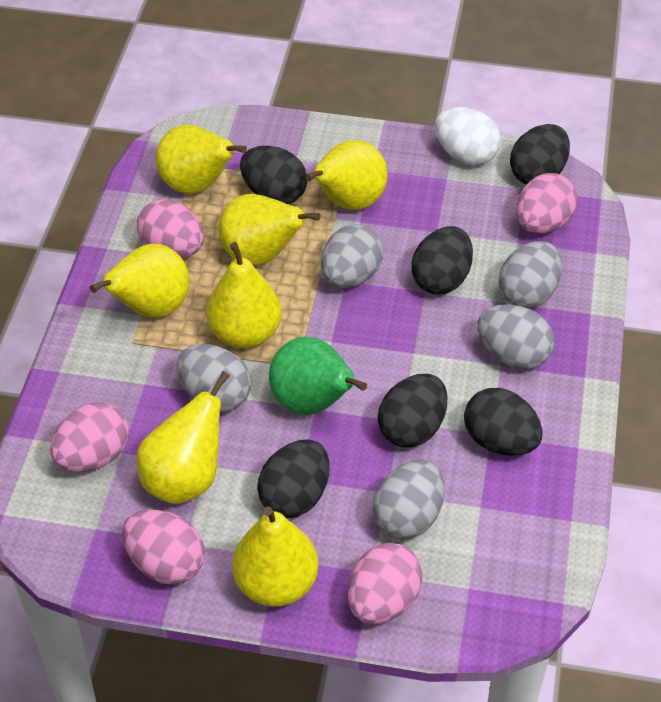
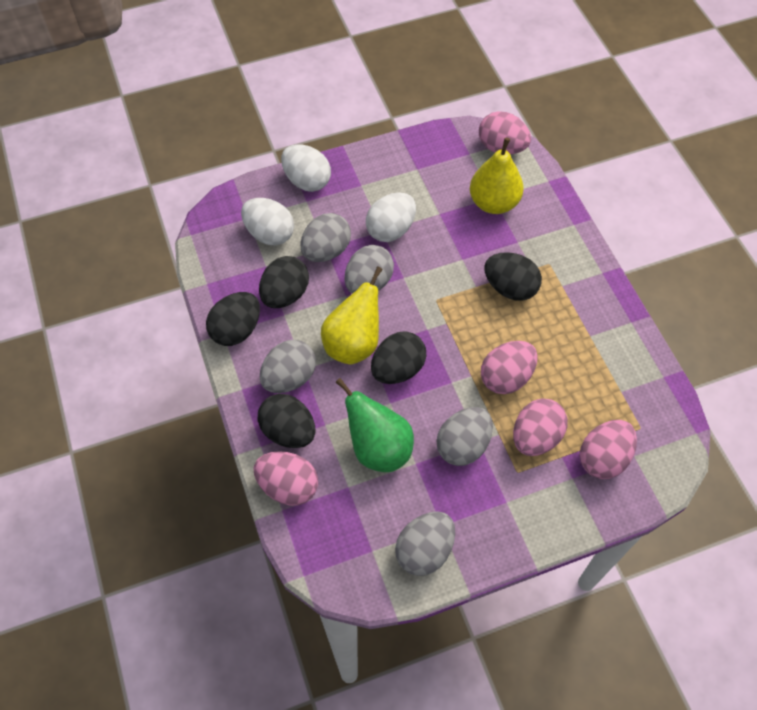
black egg: 6 -> 5
white egg: 1 -> 3
yellow pear: 7 -> 2

